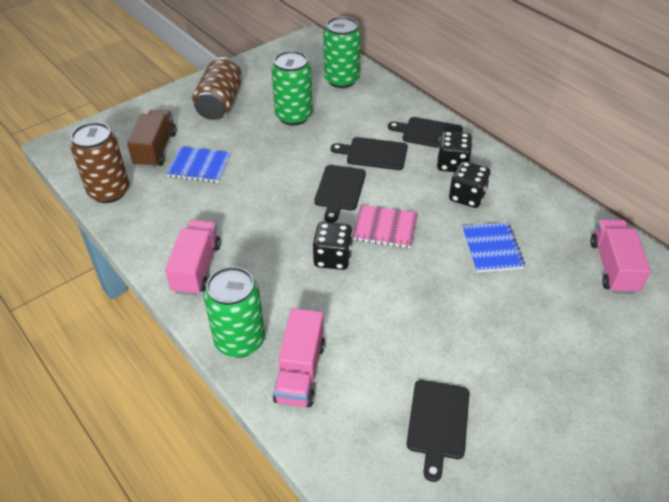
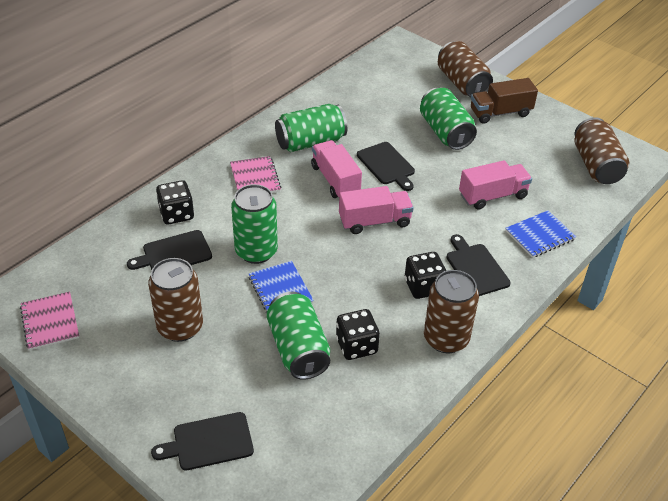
brown can: 2 -> 4
green can: 3 -> 4
pink notebook: 1 -> 2

